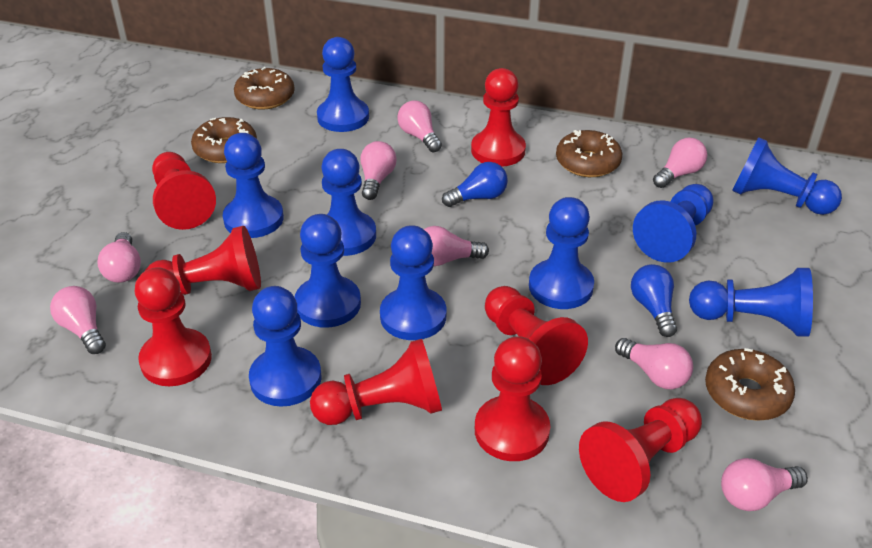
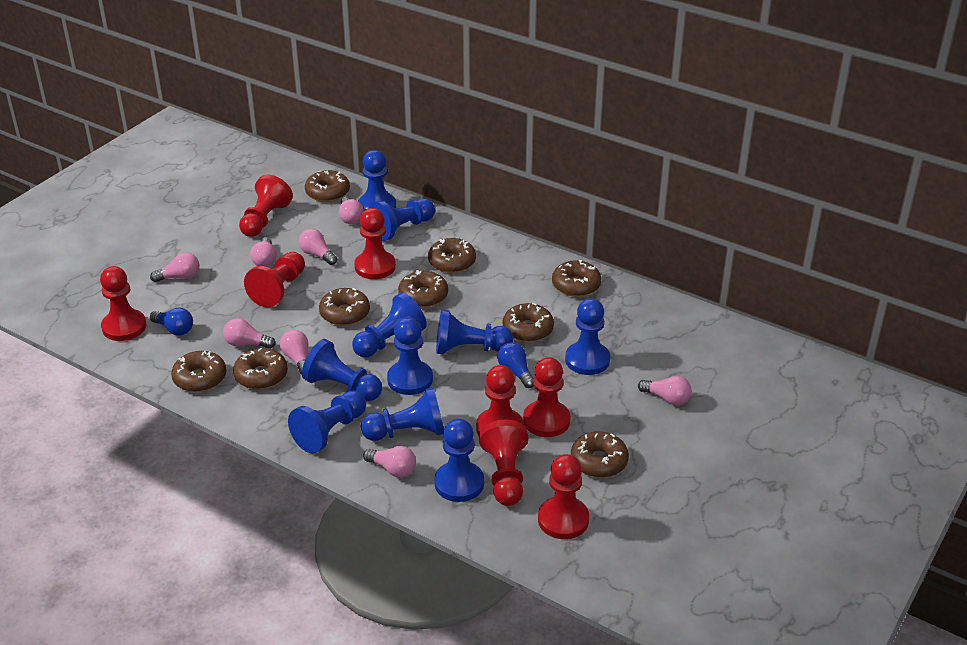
brown donut: 4 -> 9

